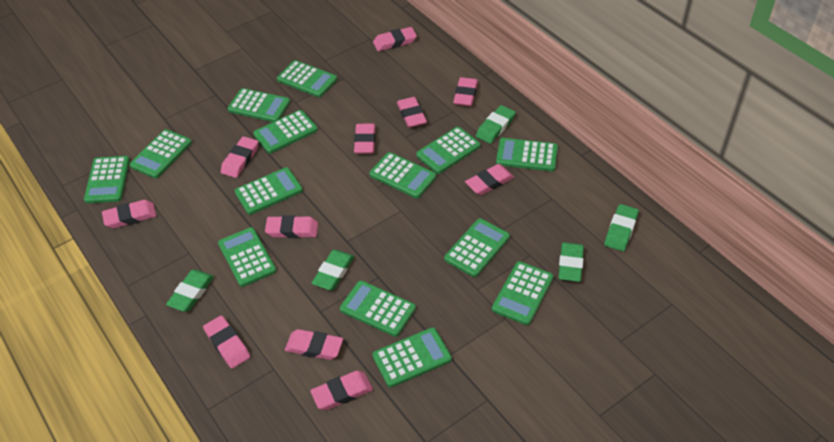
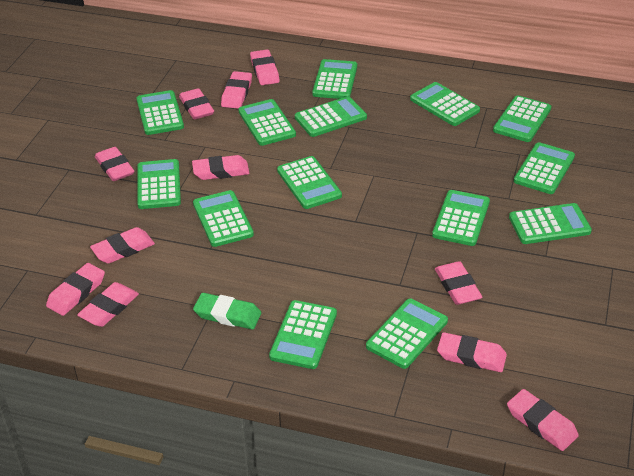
green eraser: 5 -> 1

